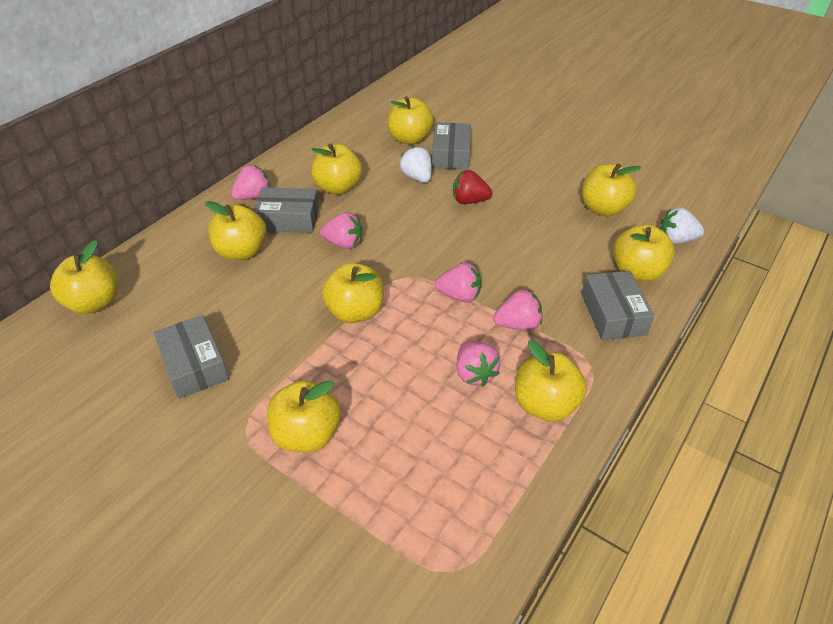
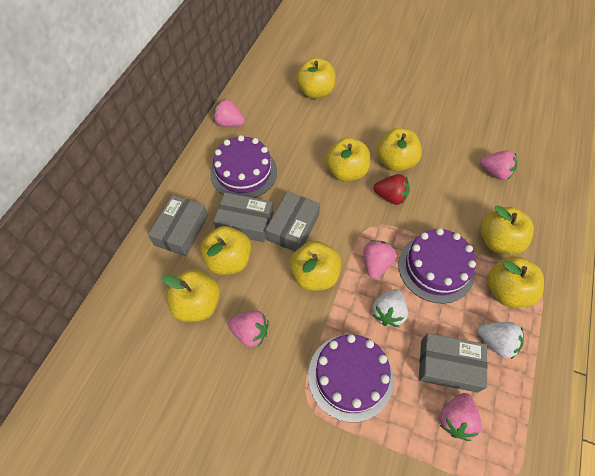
purple cake: 0 -> 3
yellow apple: 9 -> 8

